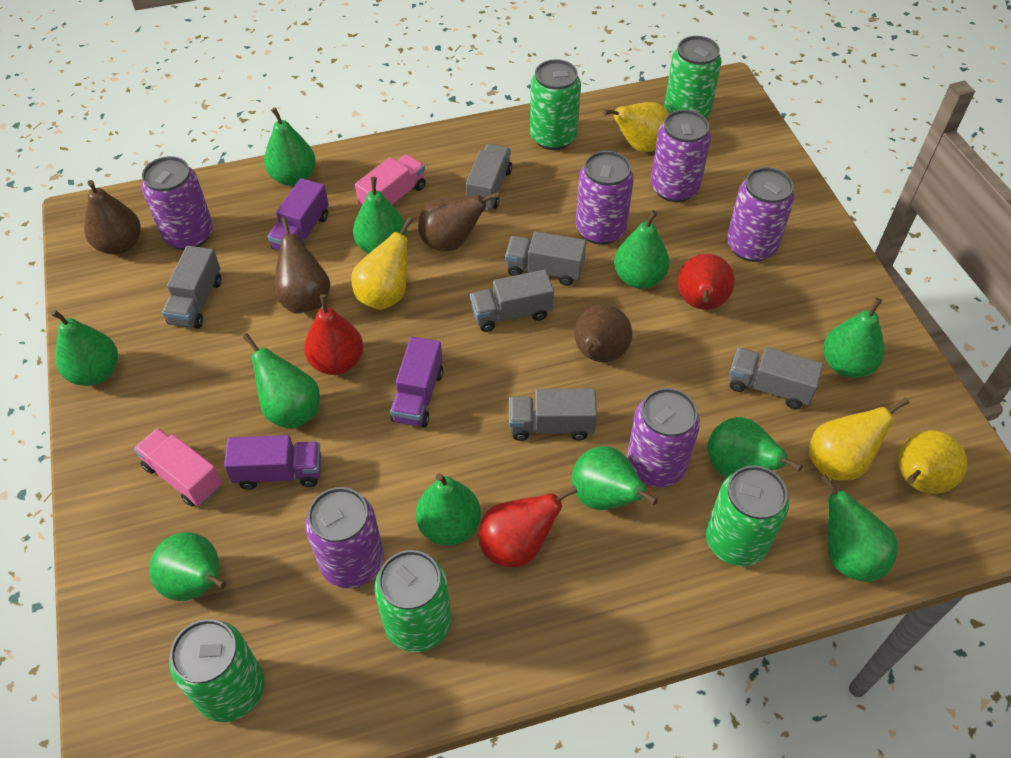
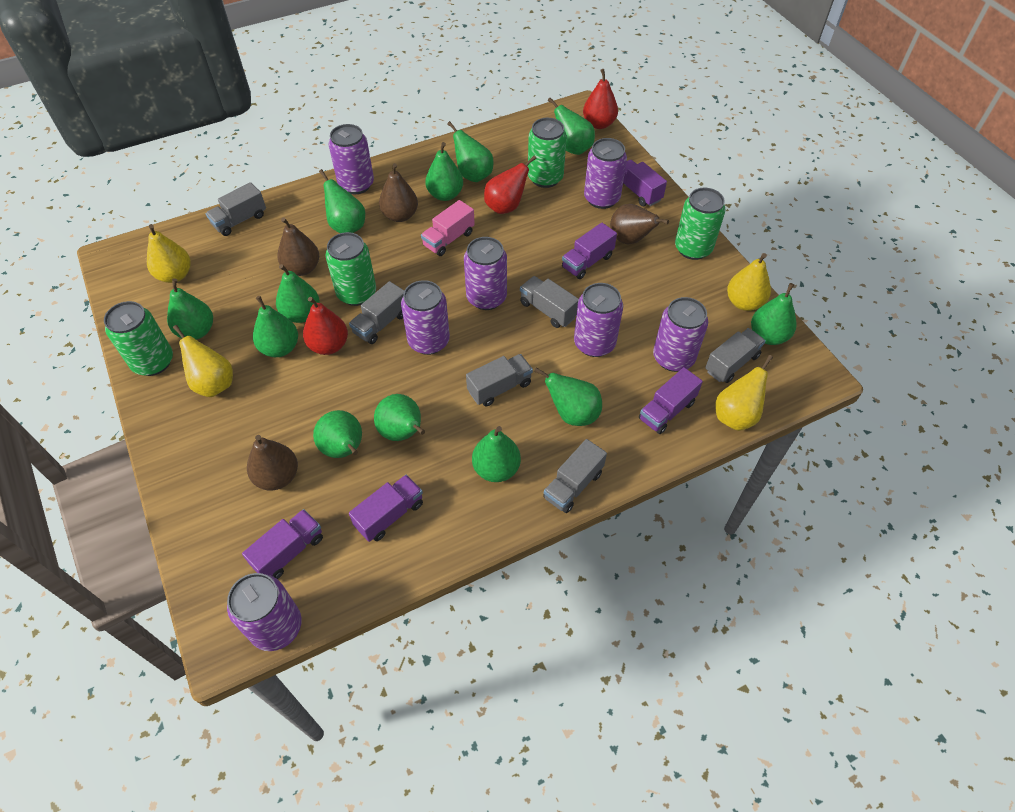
green can: 5 -> 4
green pear: 11 -> 12
pink truck: 2 -> 1
purple can: 6 -> 7
purple truck: 3 -> 5

